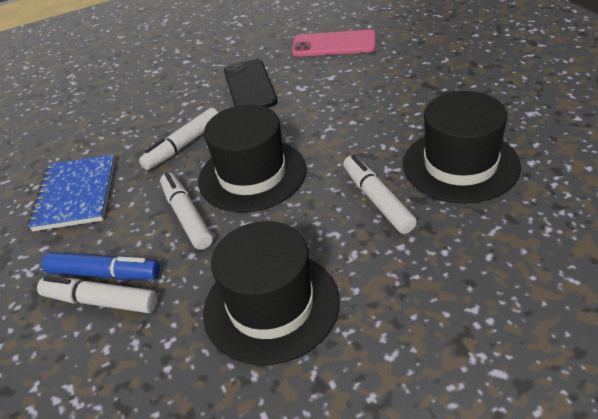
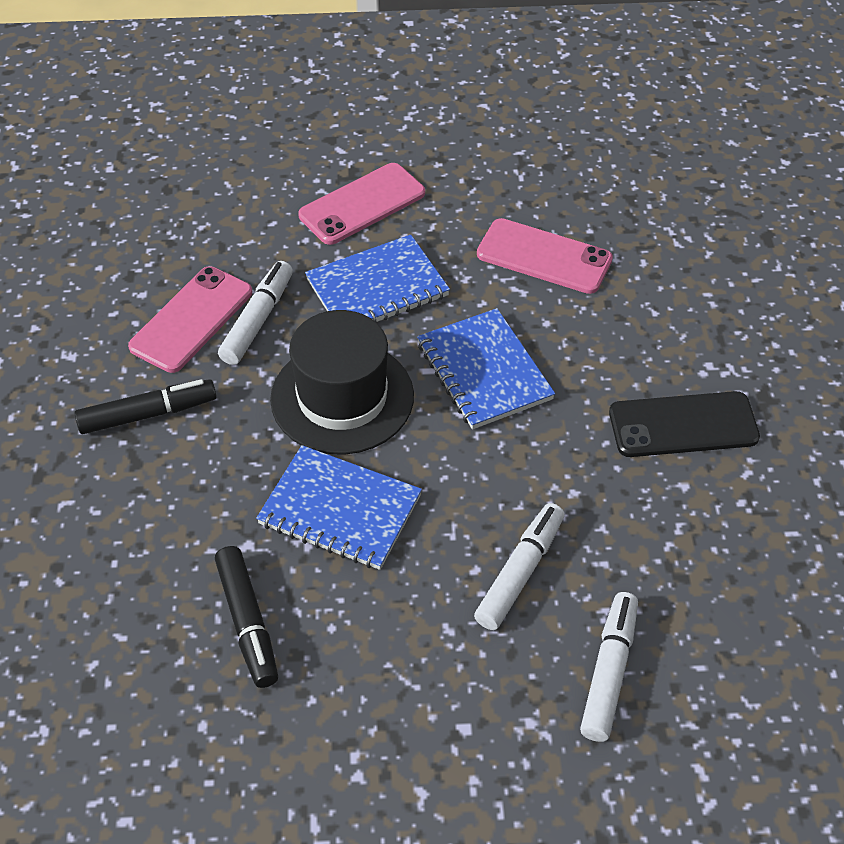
black hat: 3 -> 1
black marker: 0 -> 2
blue marker: 1 -> 0
blue notebook: 1 -> 3
pink phone: 1 -> 3
white marker: 4 -> 3

